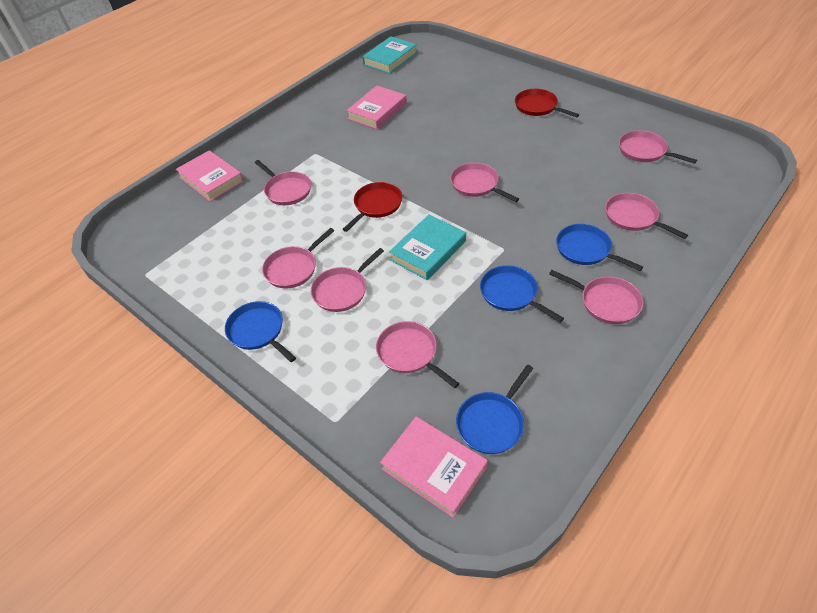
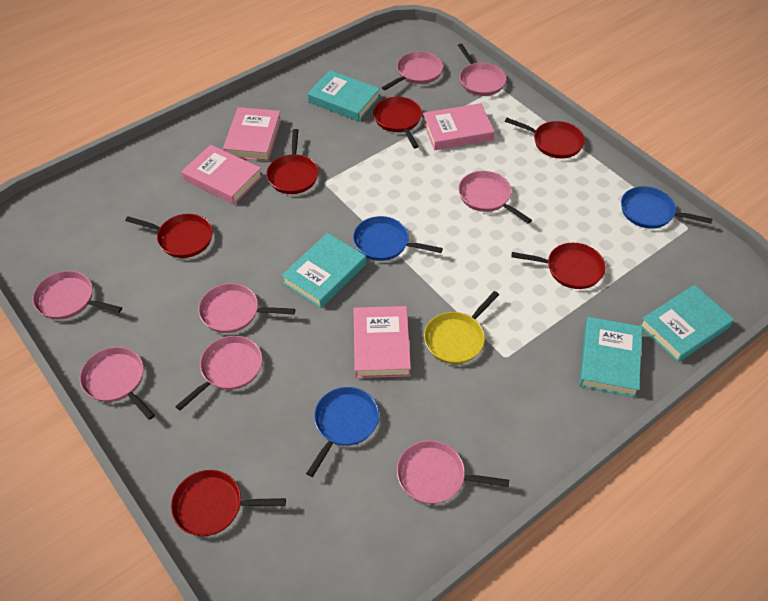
blue pan: 4 -> 3
pink book: 3 -> 4
red pan: 2 -> 6
turquoise book: 2 -> 4
yellow pan: 0 -> 1

